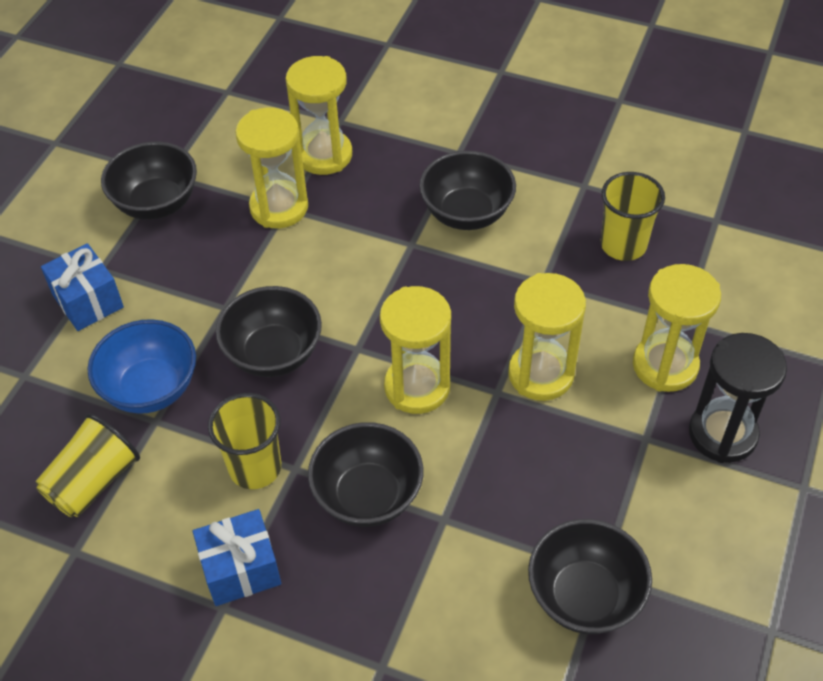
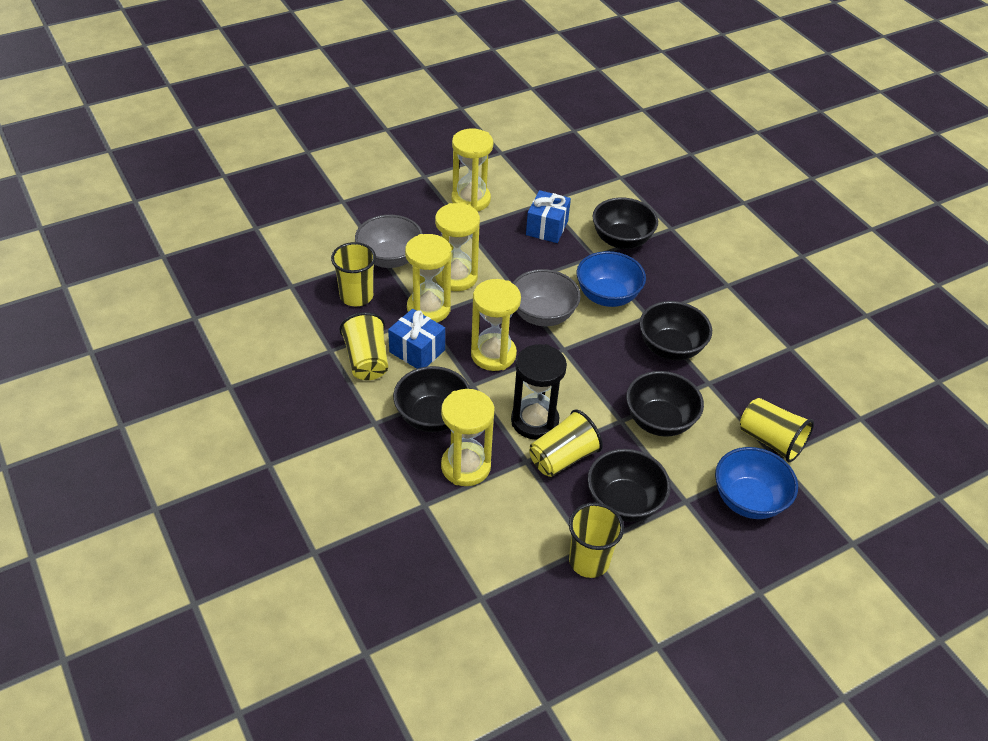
blue bowl: 1 -> 2
grey bowl: 0 -> 2
yellow cup: 3 -> 5

